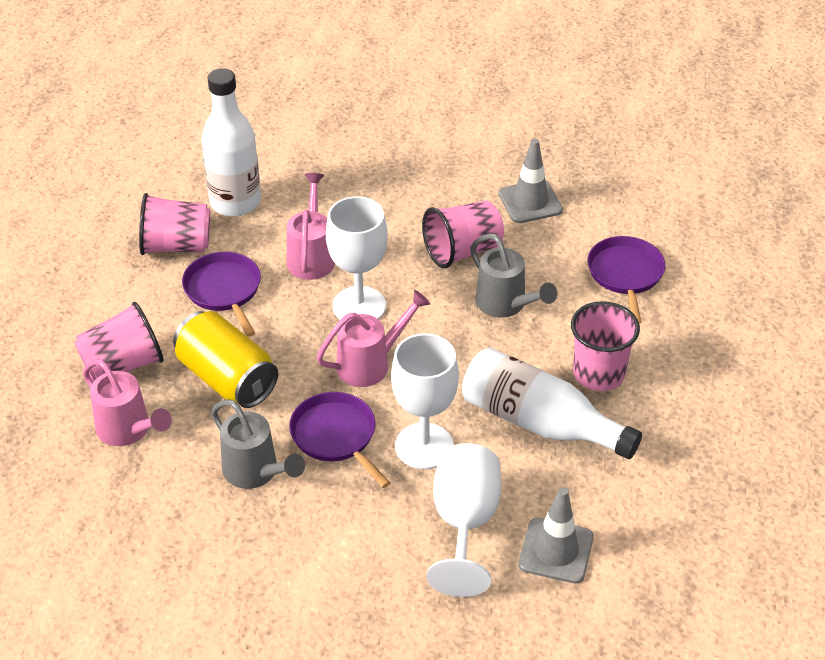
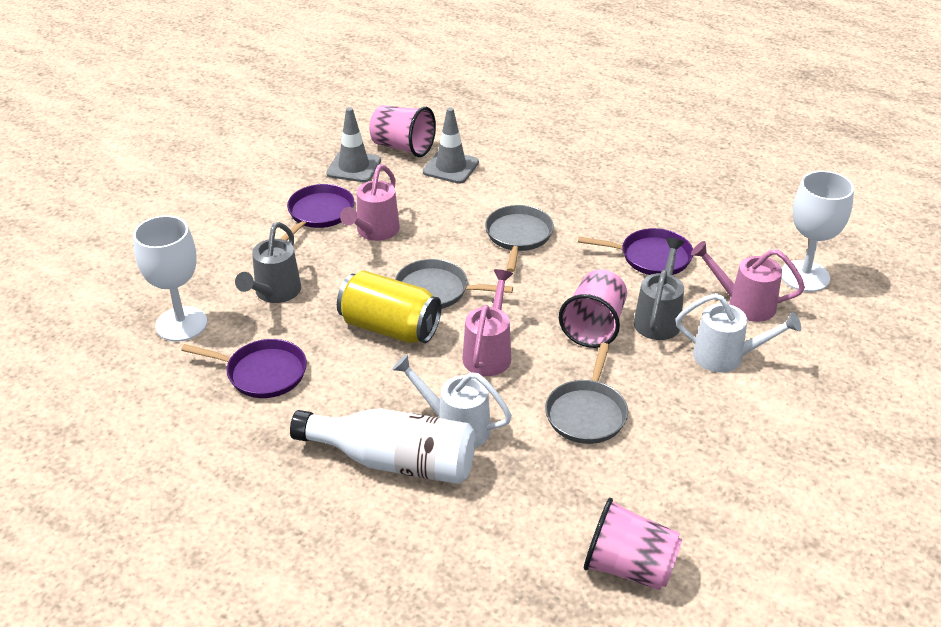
grey pan: 0 -> 3
pink cup: 4 -> 3
white bottle: 2 -> 1
white goblet: 3 -> 2
white watering can: 0 -> 2

